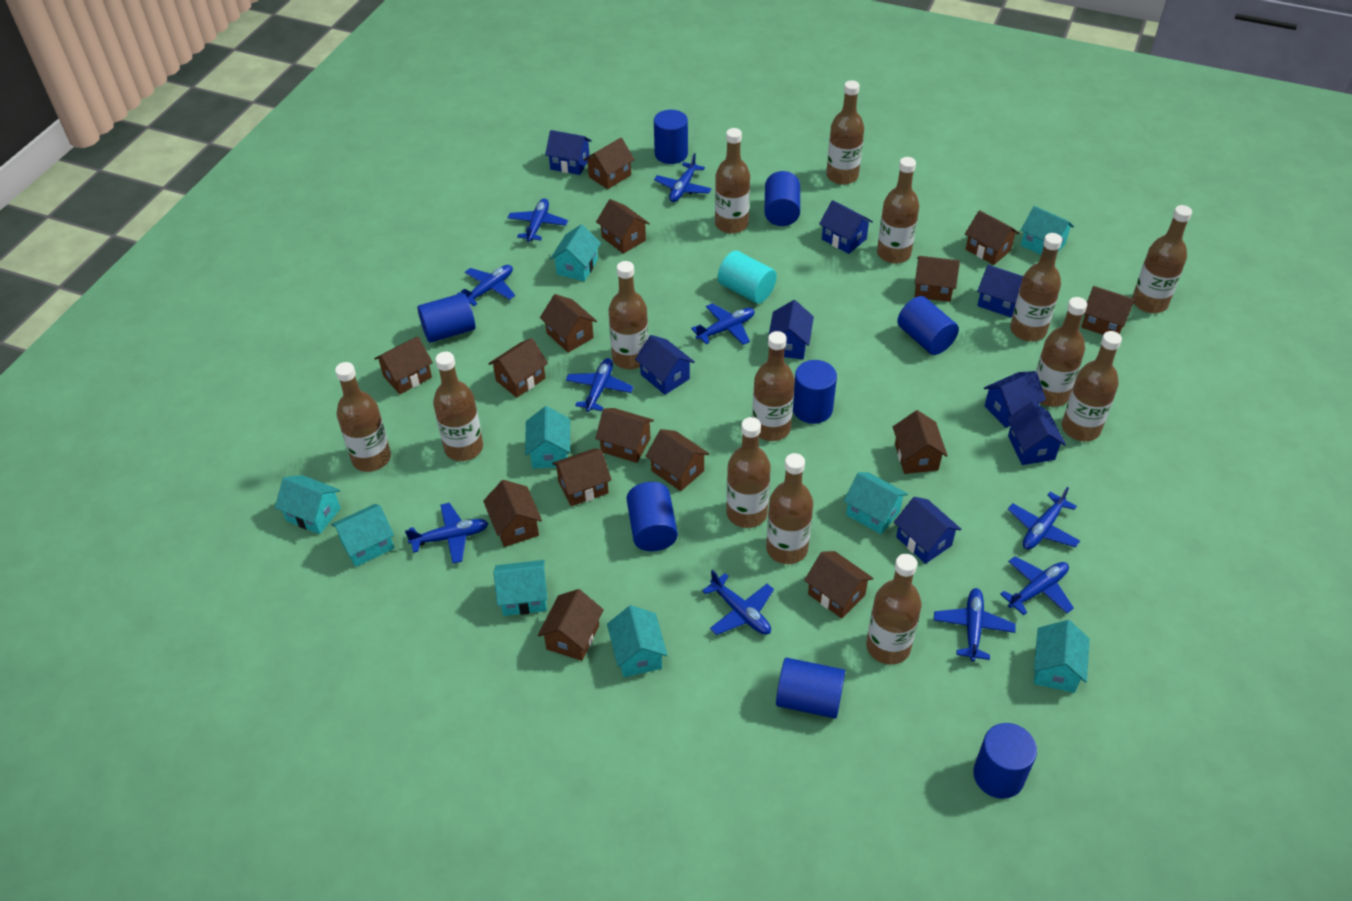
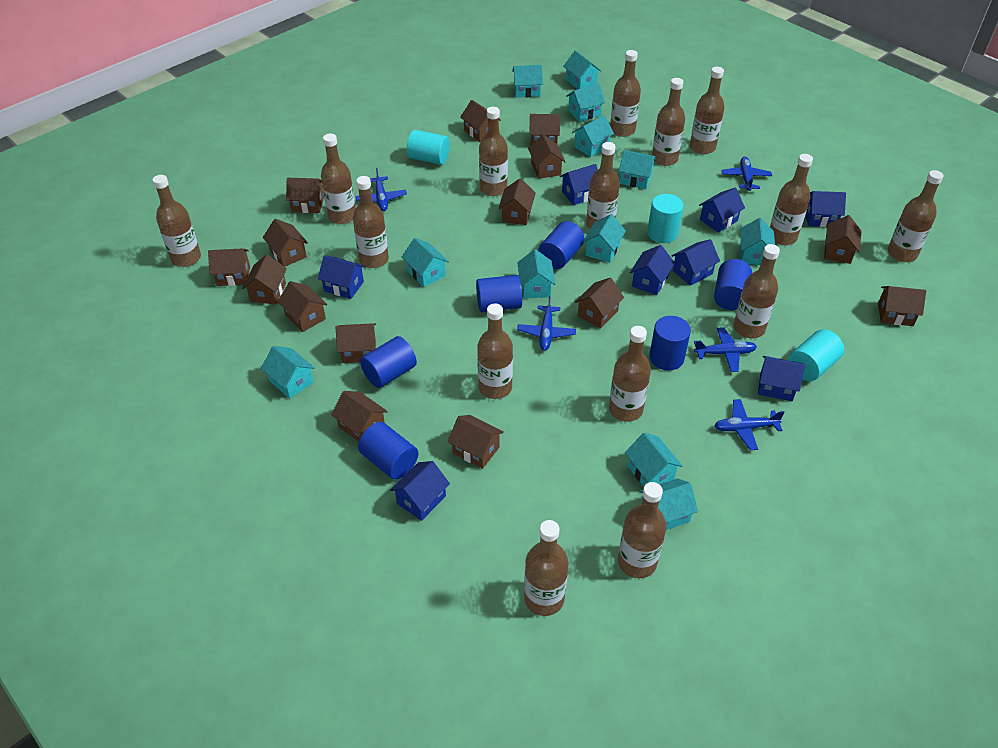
blue cylinder: 8 -> 6
blue plane: 10 -> 5
brown bottle: 14 -> 15
turquoise cylinder: 1 -> 3
turquoise house: 9 -> 12

